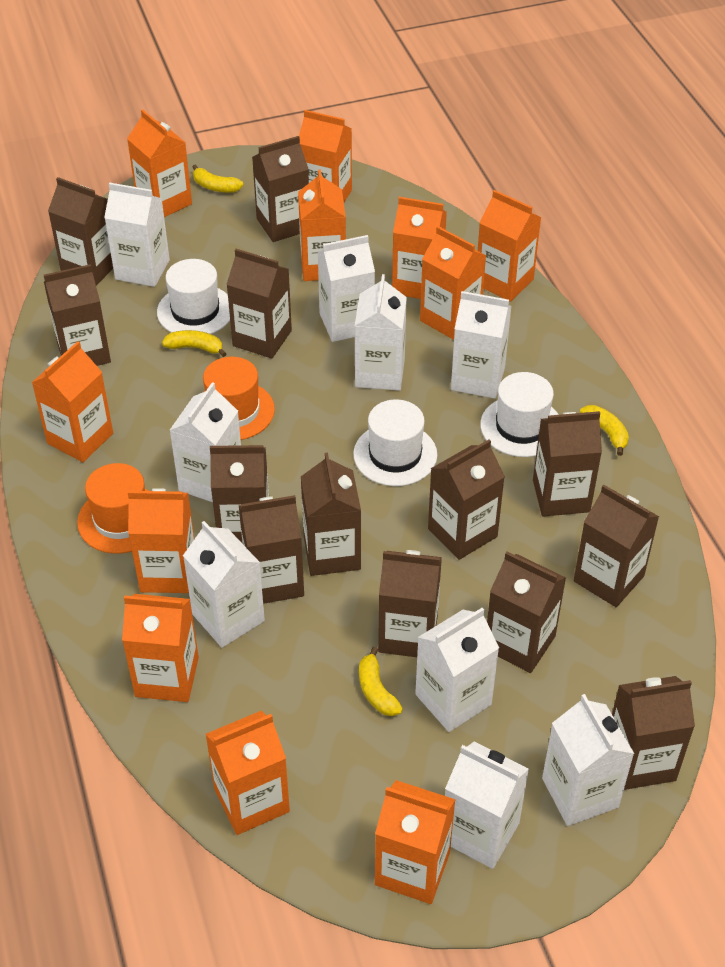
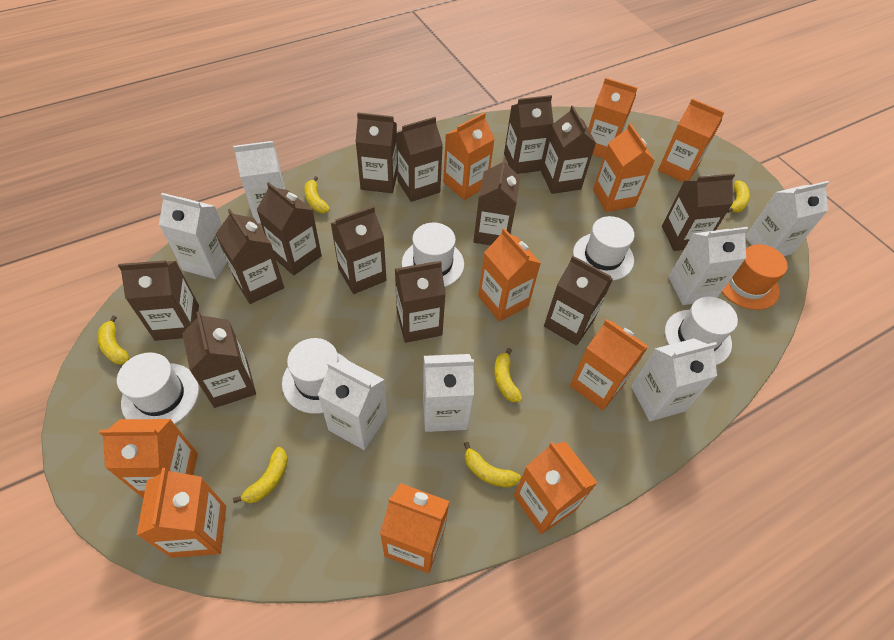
orange carton: 11 -> 10
orange hat: 2 -> 1
white carton: 9 -> 7
white hat: 3 -> 5
yellow banana: 4 -> 6

